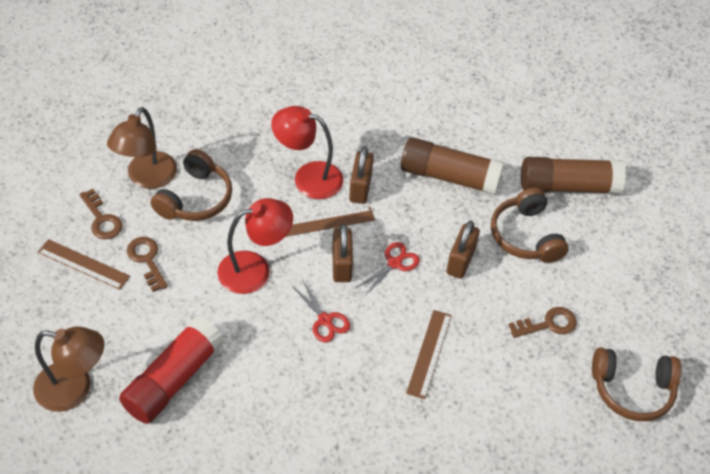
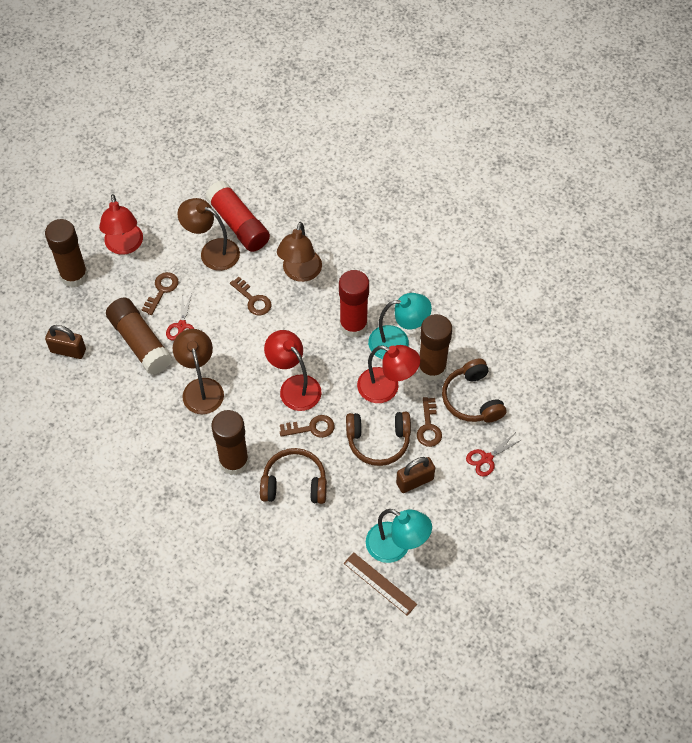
brown glue stick: 2 -> 4
brown key: 3 -> 4
brown lamp: 2 -> 3
brown padlock: 3 -> 2
brown ruler: 3 -> 1
red glue stick: 1 -> 2
red lamp: 2 -> 3
turquoise lamp: 0 -> 2

